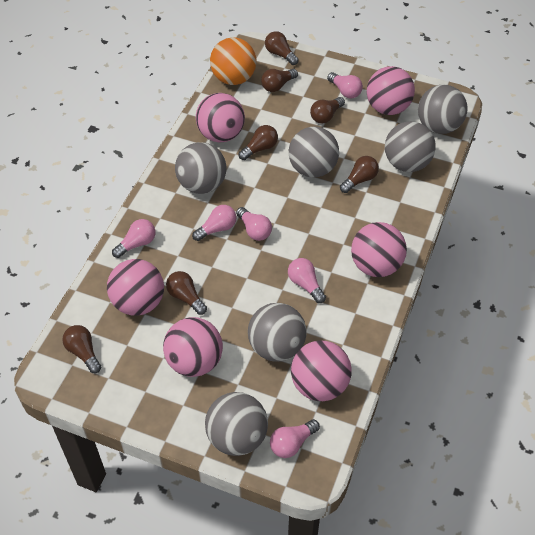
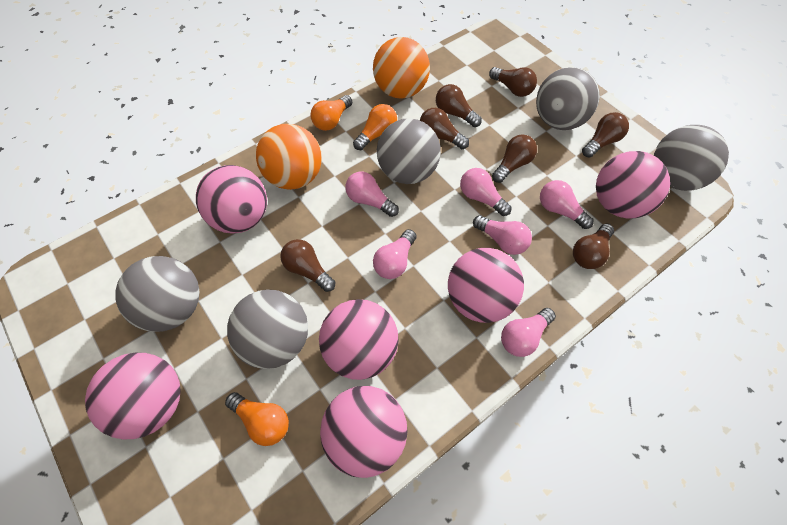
grey ball: 6 -> 5
orange ball: 1 -> 2
orange light bulb: 0 -> 3

